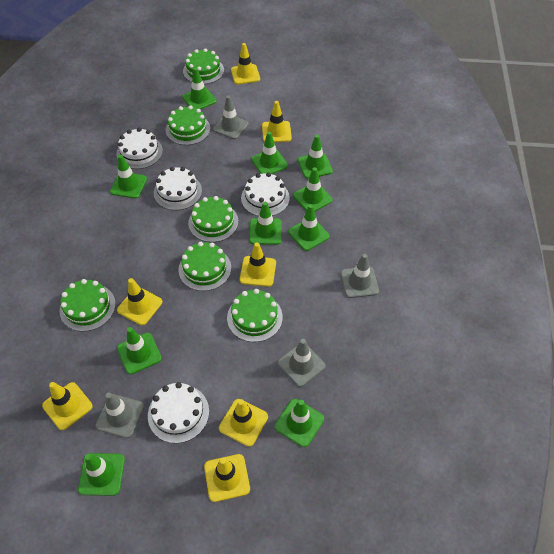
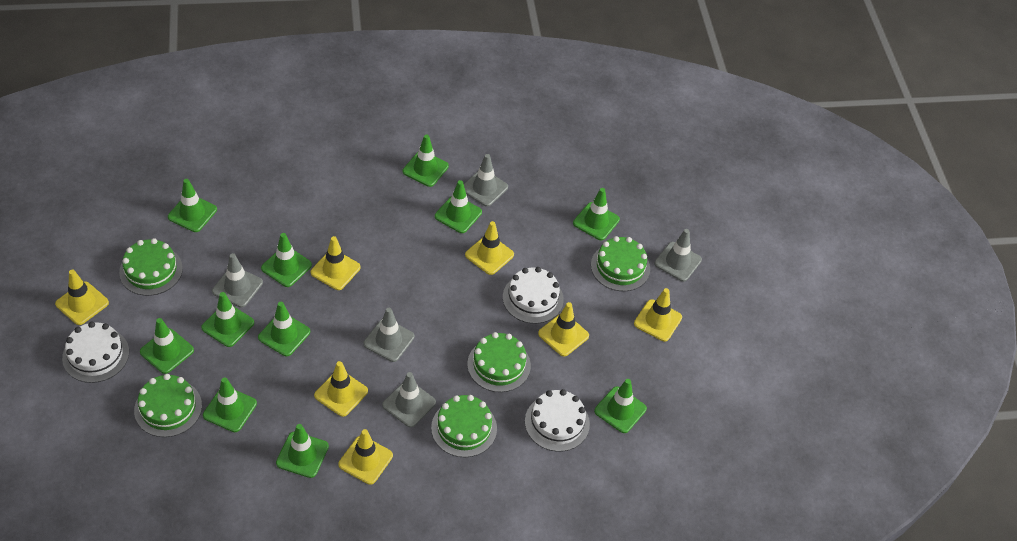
green cake: 6 -> 5
green traffic cone: 10 -> 11
grey traffic cone: 4 -> 5
white cake: 4 -> 3

